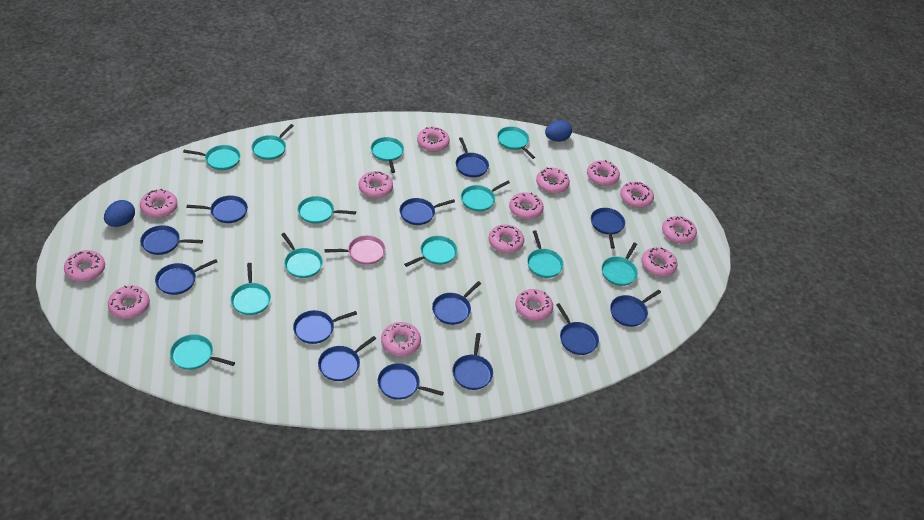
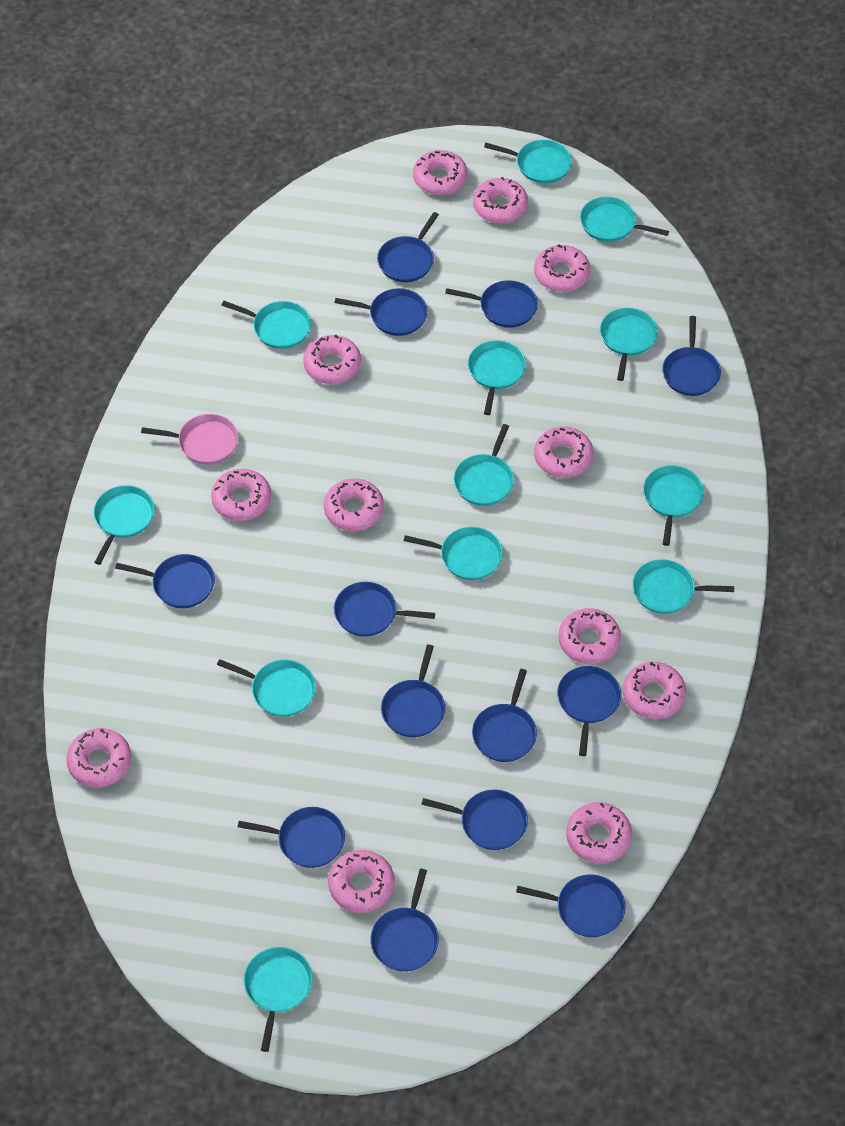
blue egg: 2 -> 0
pink donut: 14 -> 12

